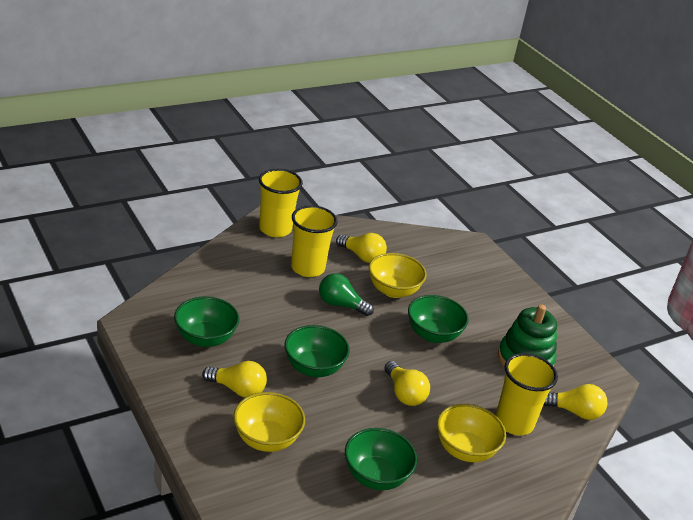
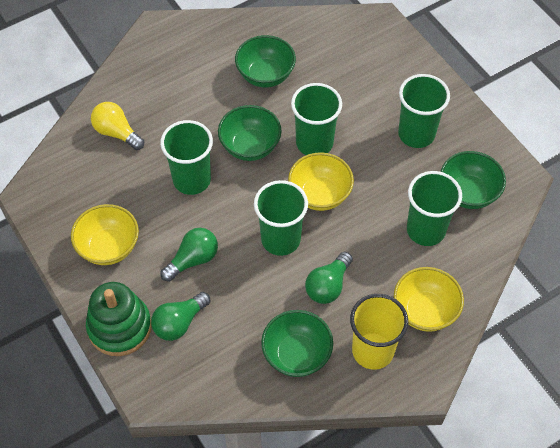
green cup: 0 -> 5
green light bulb: 1 -> 3
yellow cup: 3 -> 1
yellow light bulb: 4 -> 1

